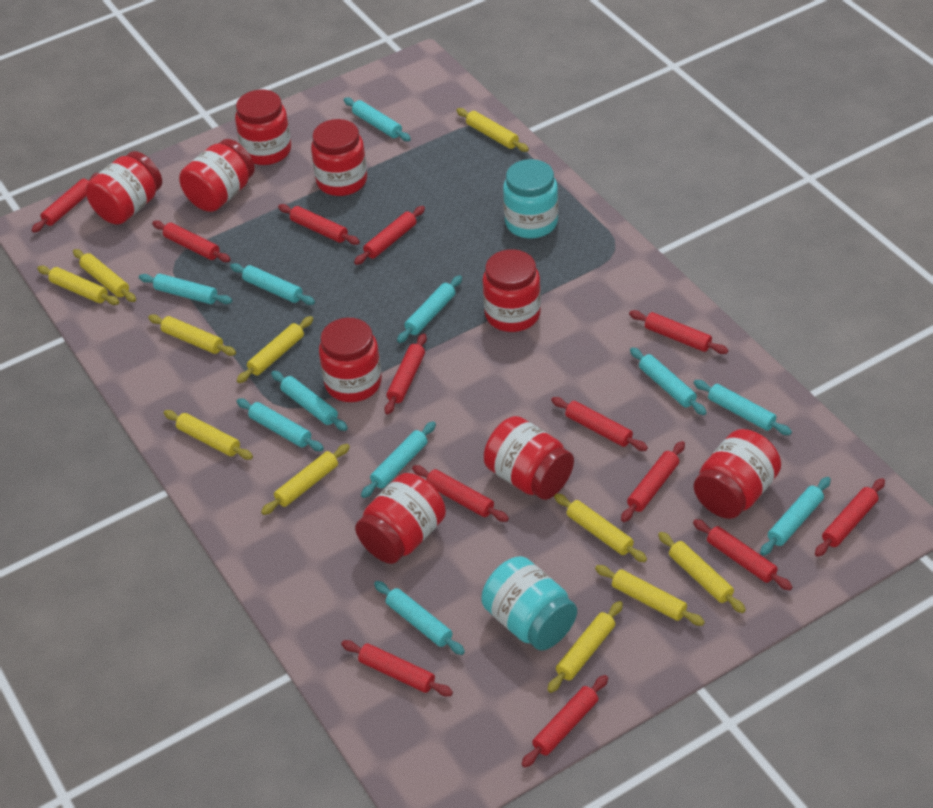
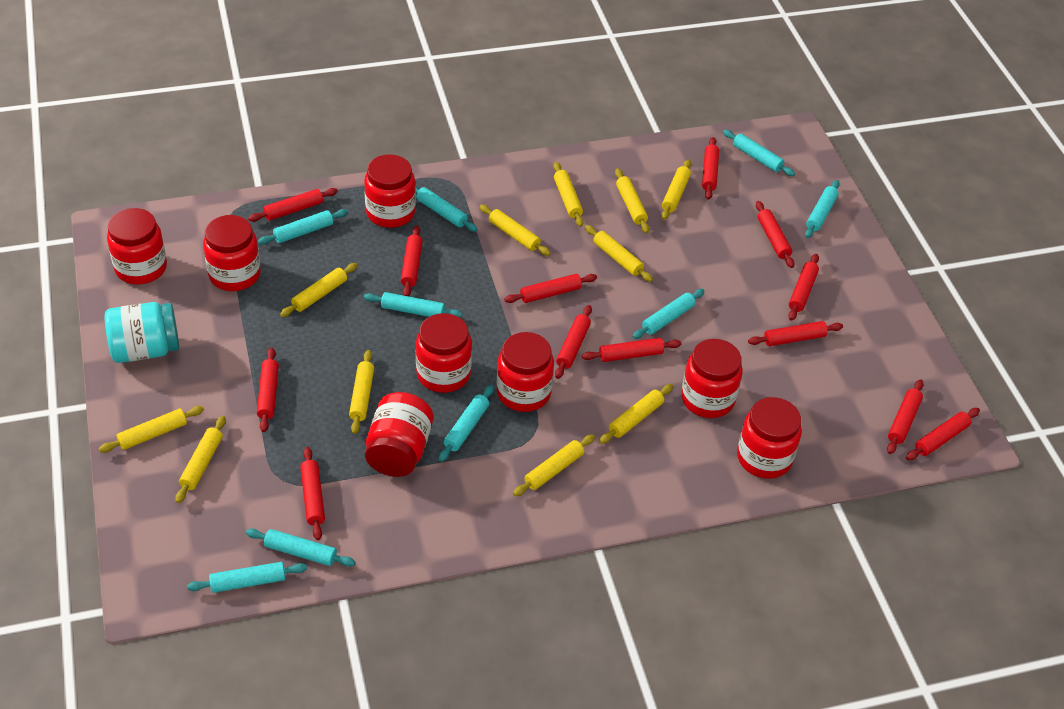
red jar: 9 -> 8
turquoise jar: 2 -> 1
turquoise rolling pin: 11 -> 9

